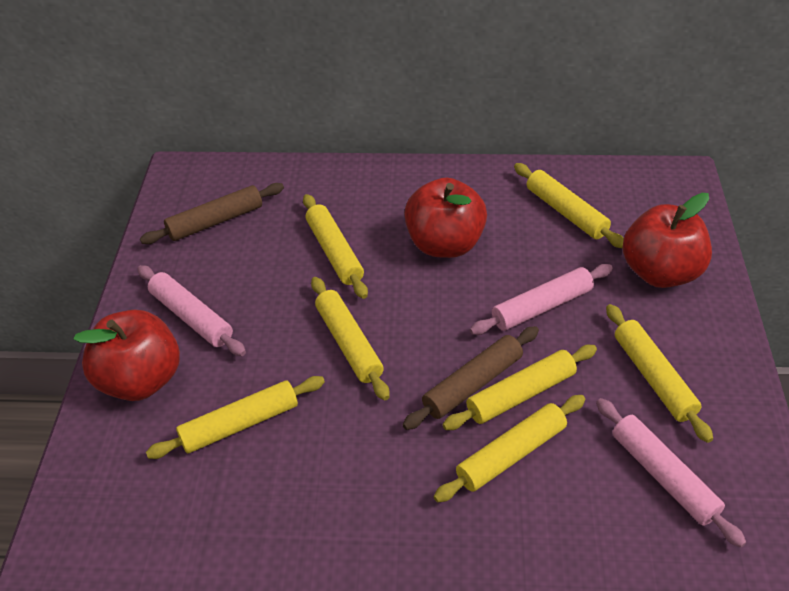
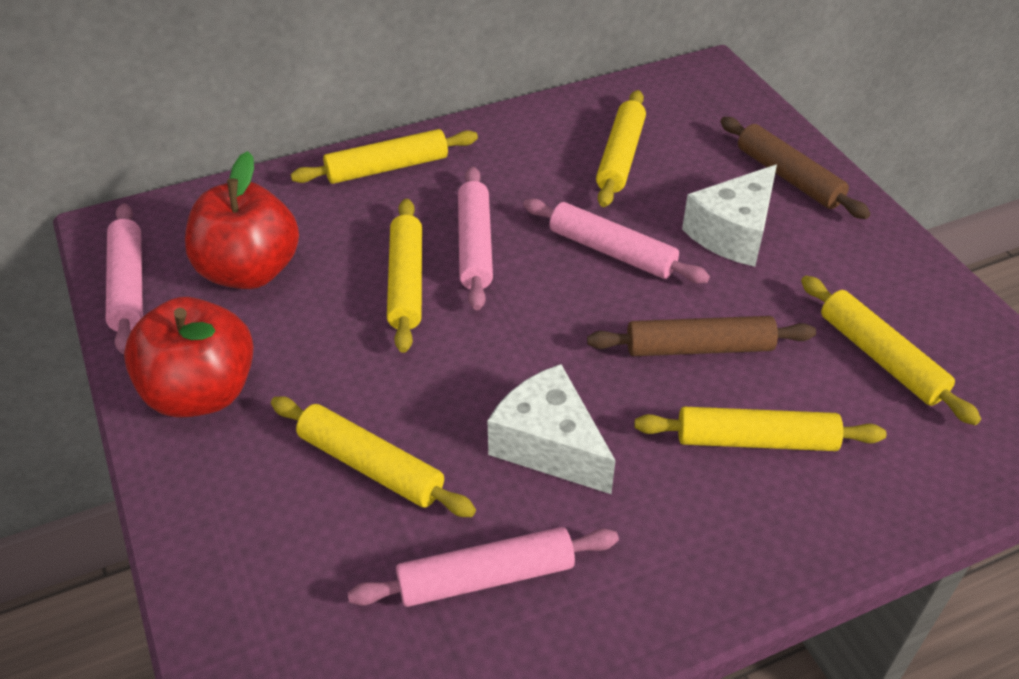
pink rolling pin: 3 -> 4
red apple: 3 -> 2
white cheese: 0 -> 2
yellow rolling pin: 7 -> 6

